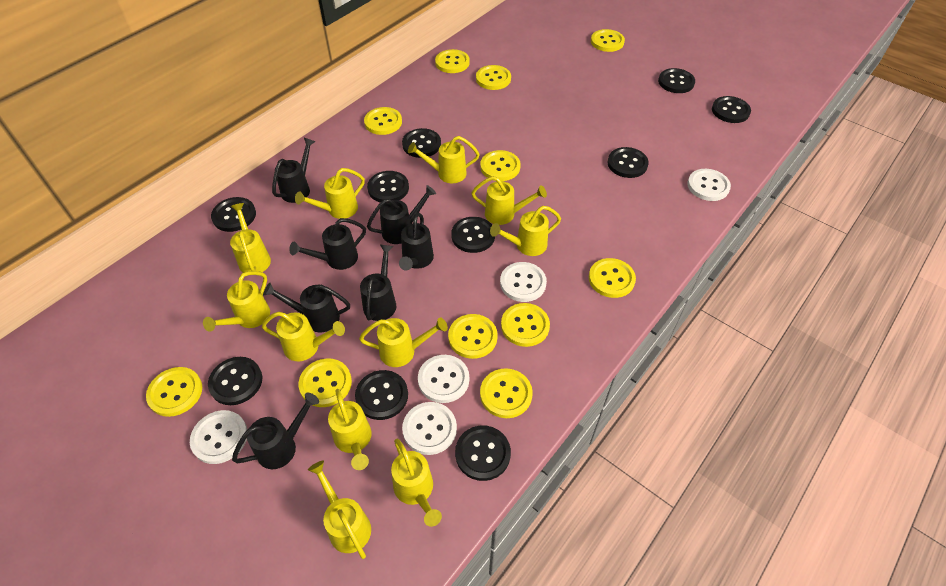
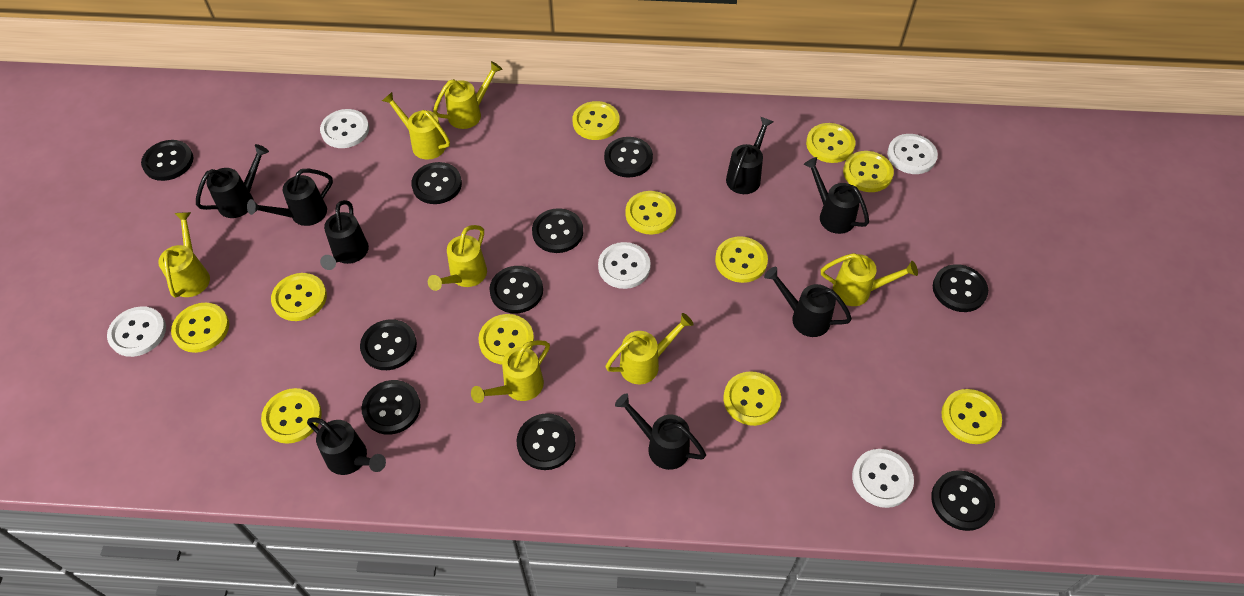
black watering can: 7 -> 8
yellow watering can: 11 -> 7

